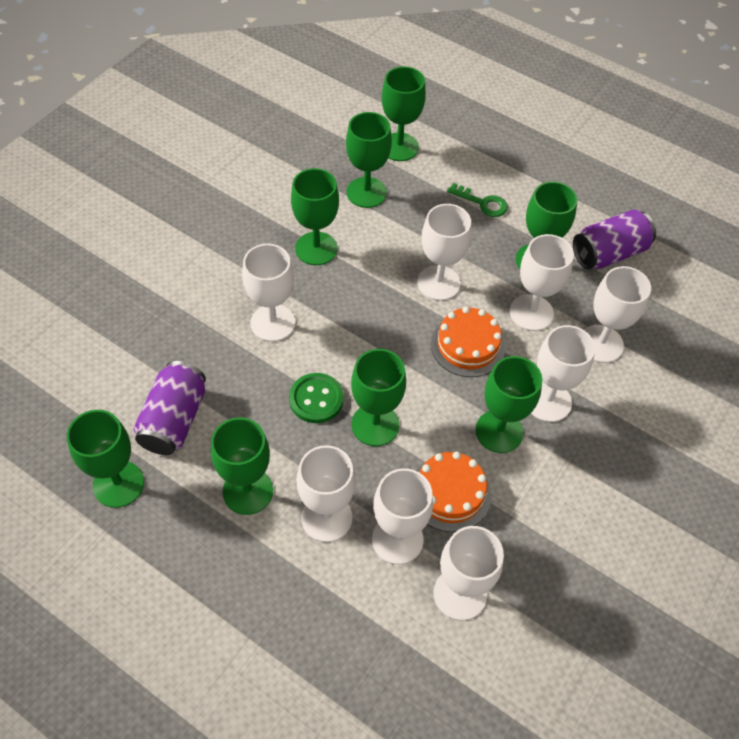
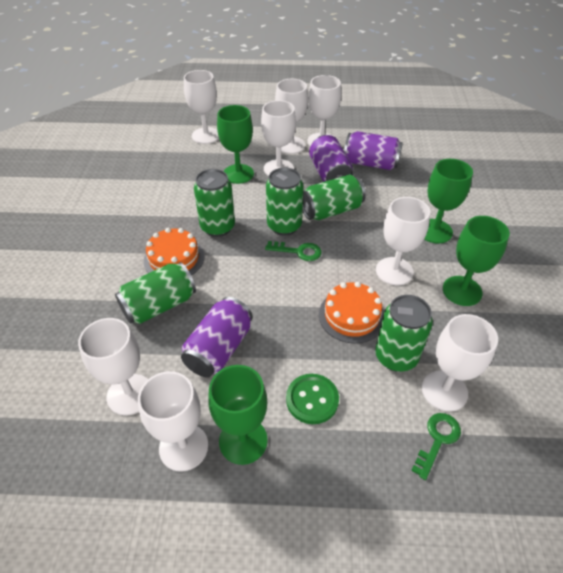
green can: 0 -> 5
green goblet: 8 -> 4
green key: 1 -> 2
purple can: 2 -> 3

